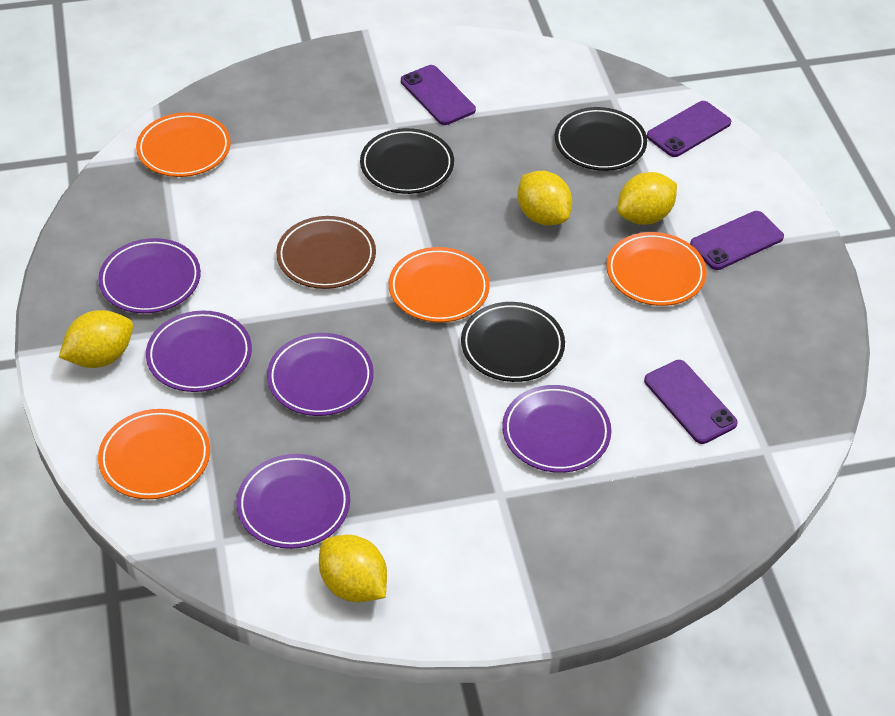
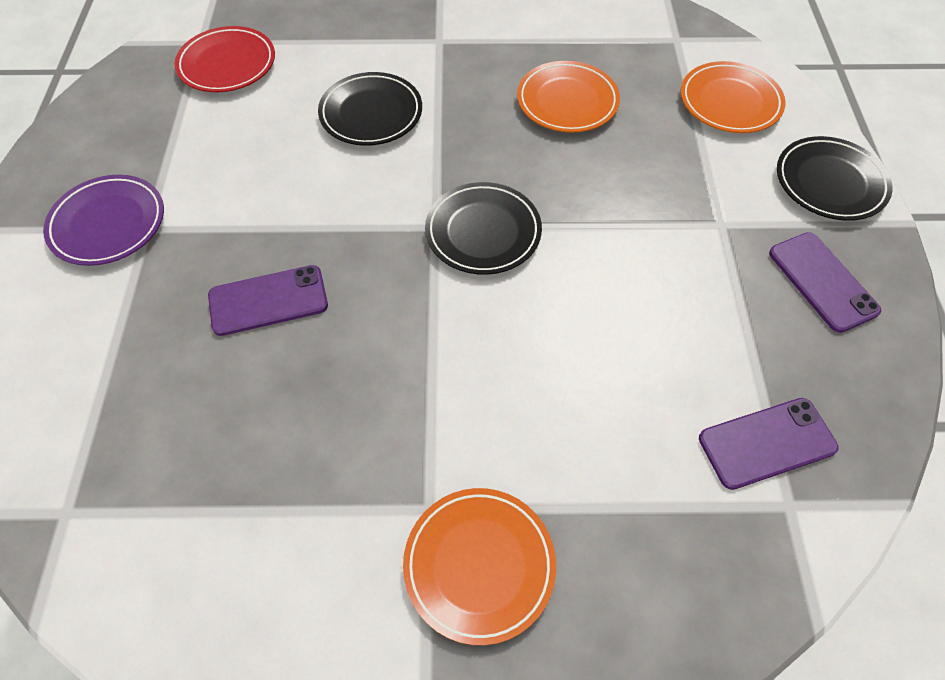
brown plate: 1 -> 0
orange plate: 4 -> 3
purple phone: 4 -> 3
purple plate: 5 -> 1
red plate: 0 -> 1
yellow lemon: 4 -> 0

